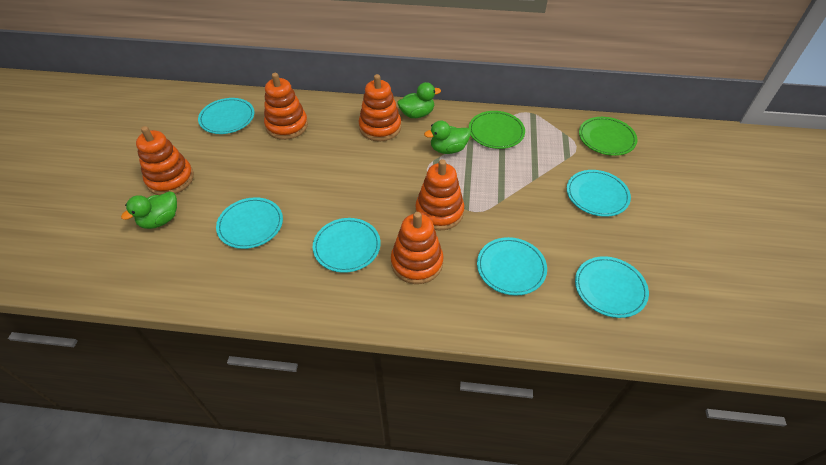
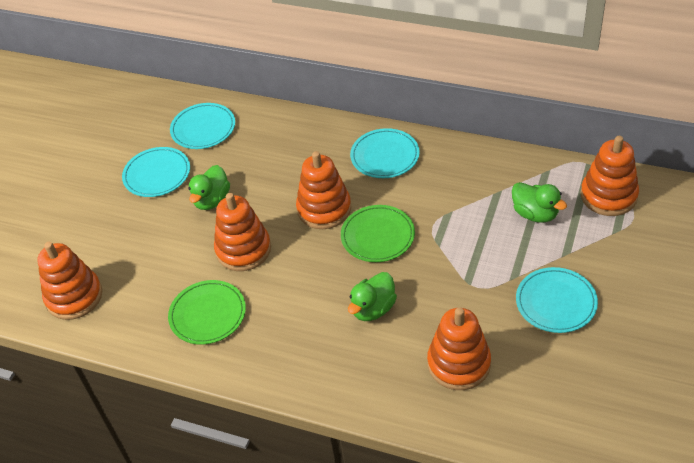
turquoise plate: 6 -> 4

